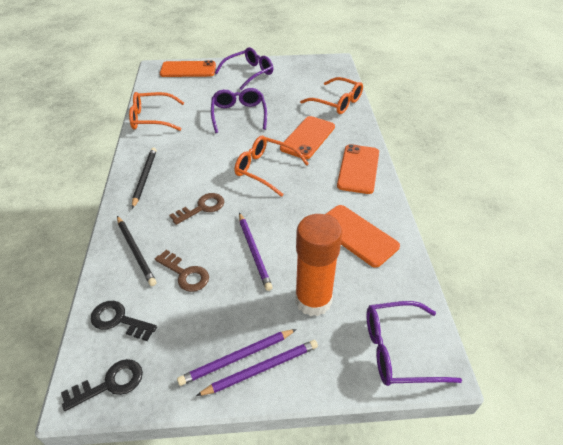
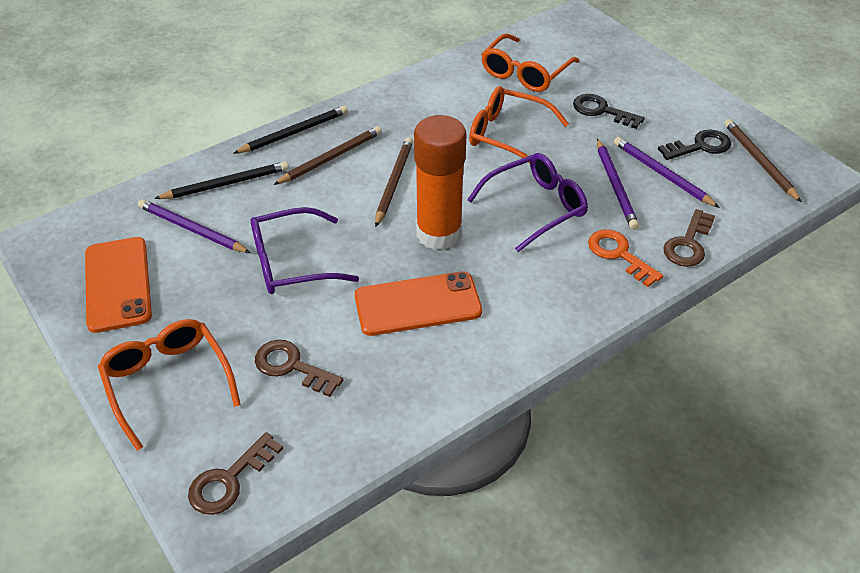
brown key: 2 -> 3
brown pencil: 0 -> 3
orange key: 0 -> 1
orange phone: 4 -> 2
purple glasses: 3 -> 2

